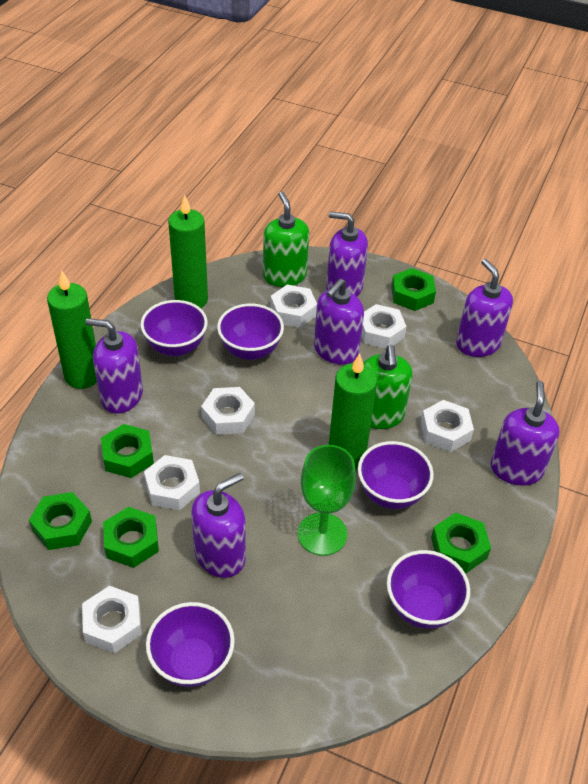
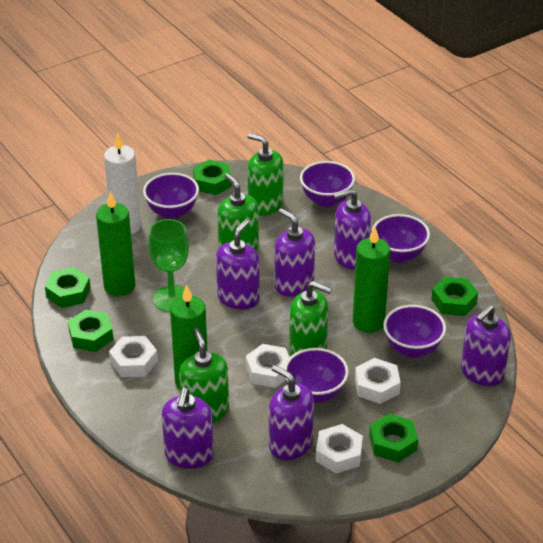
green soap dispenser: 2 -> 4
white candle: 0 -> 1
white nut: 6 -> 4

